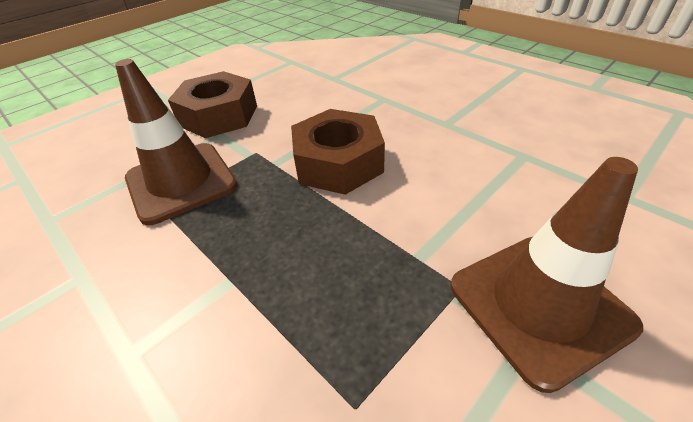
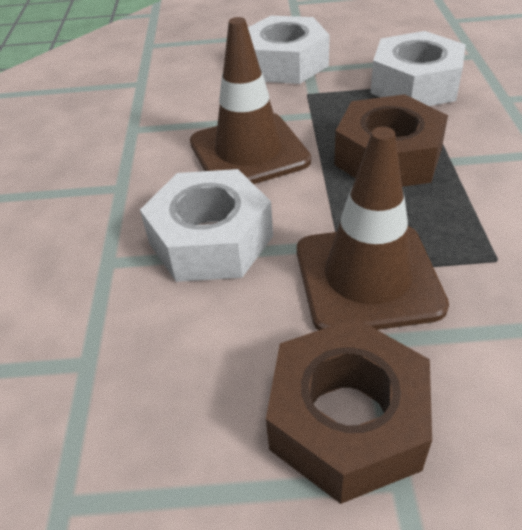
white nut: 0 -> 3

